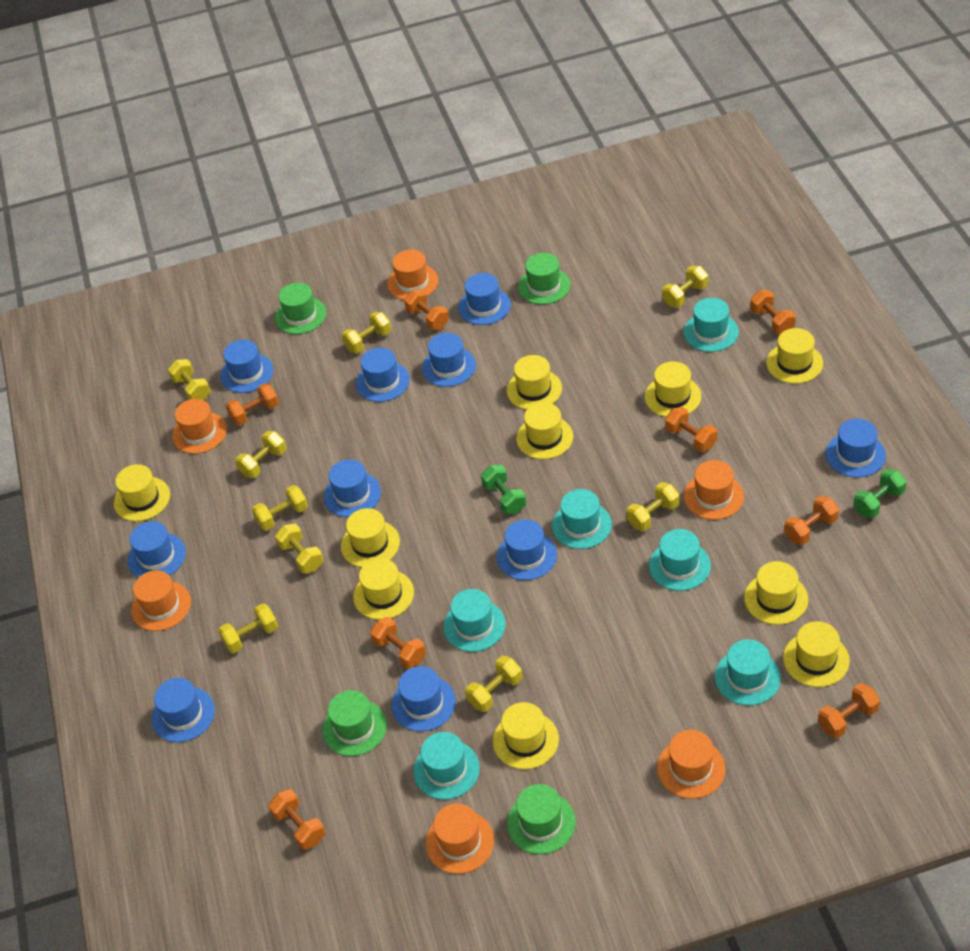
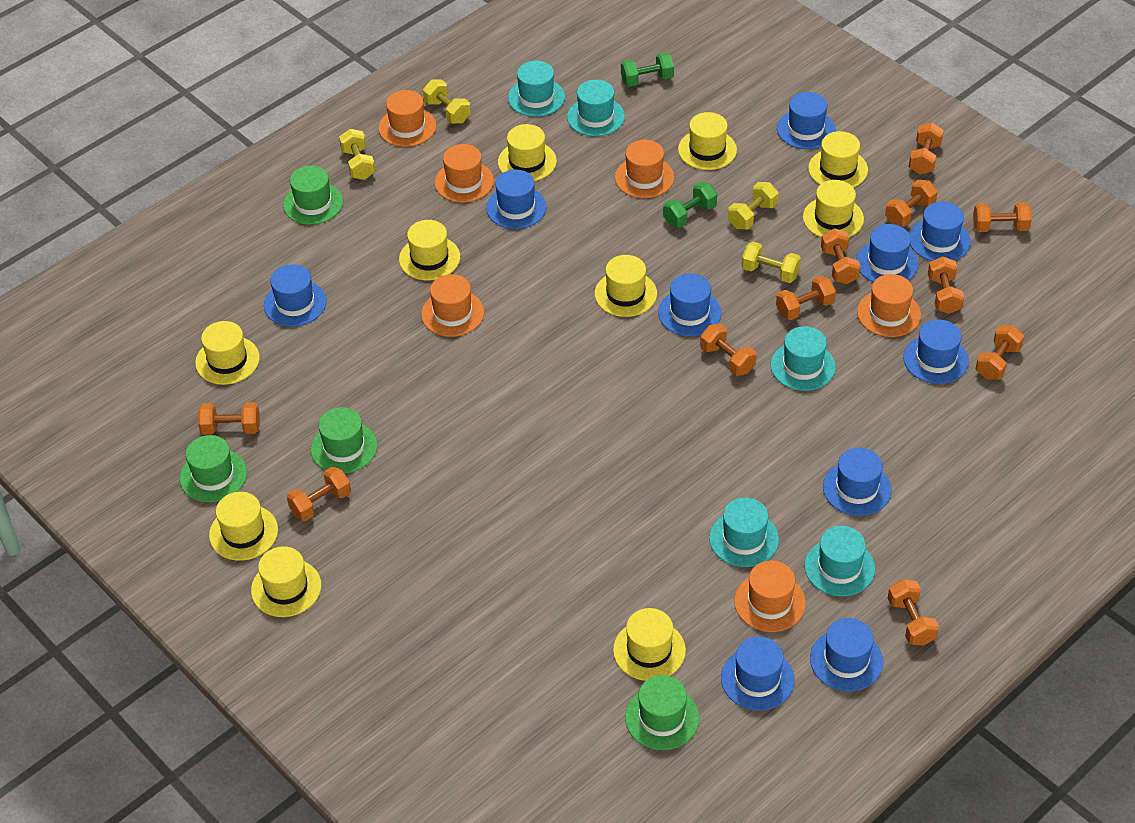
orange dumbbell: 8 -> 11
turquoise hat: 6 -> 5
yellow dumbbell: 9 -> 4

